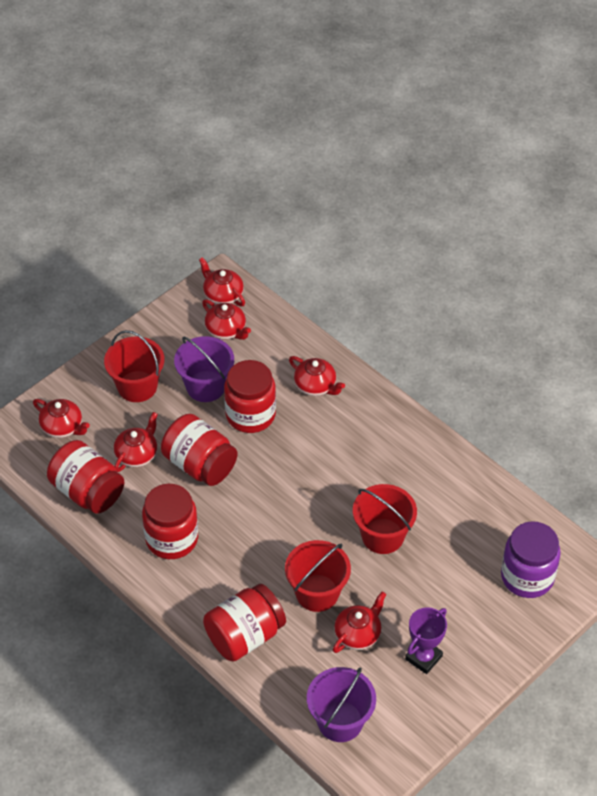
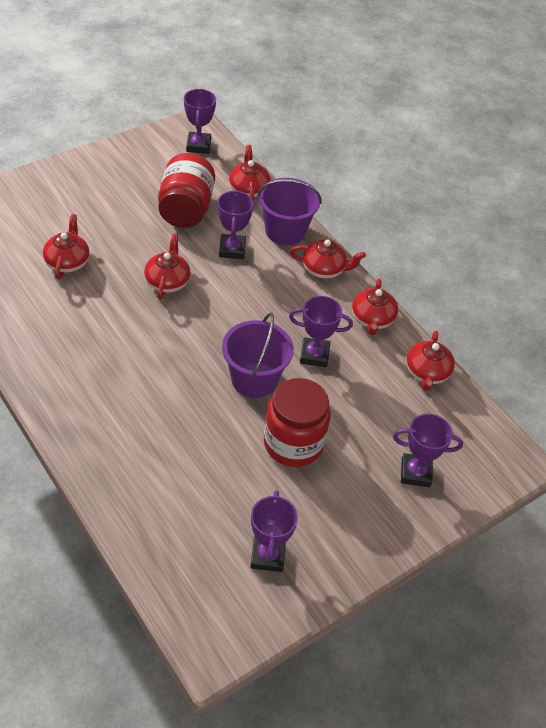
purple jar: 1 -> 0
purple trophy: 1 -> 5
red bucket: 3 -> 0
red jar: 5 -> 2

